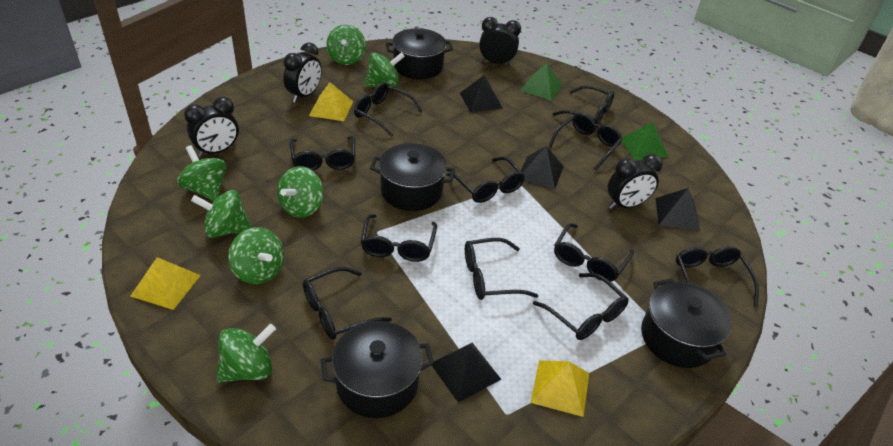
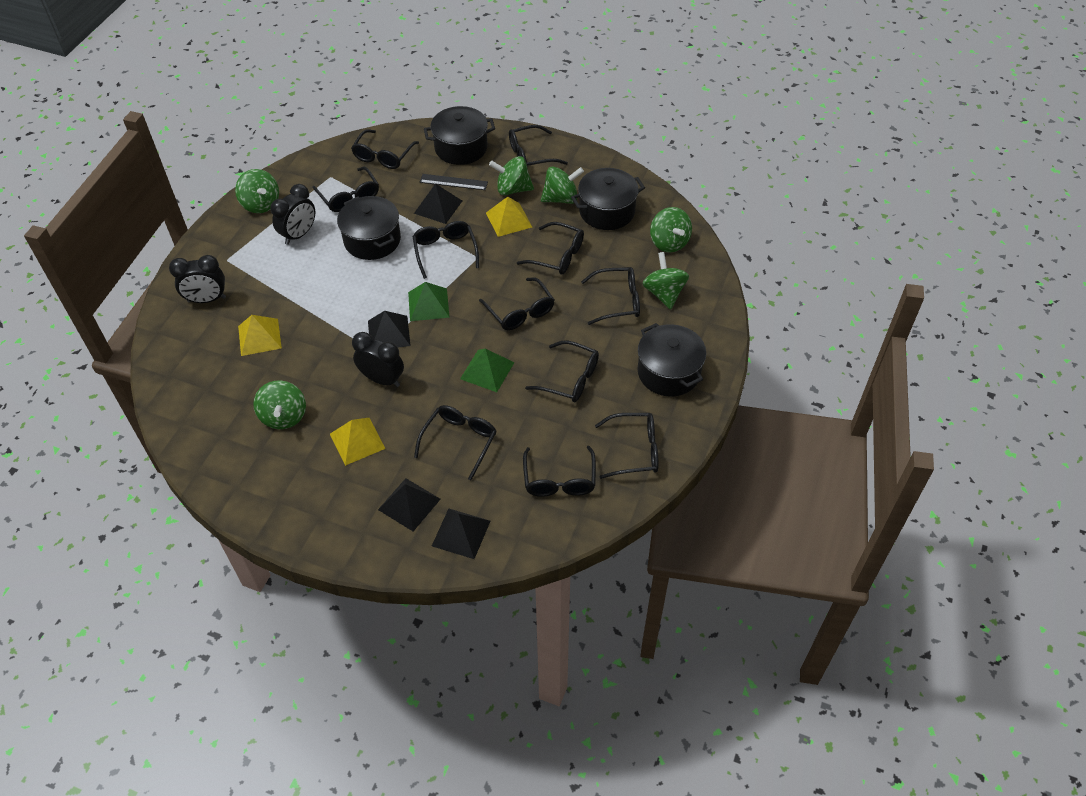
black clock: 4 -> 3
black ruler: 0 -> 1
green spinning top: 7 -> 6

